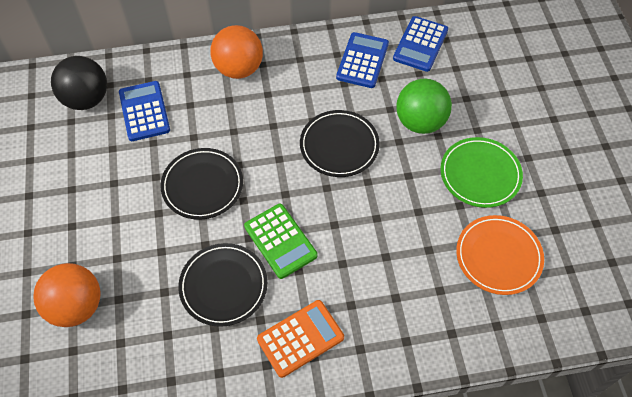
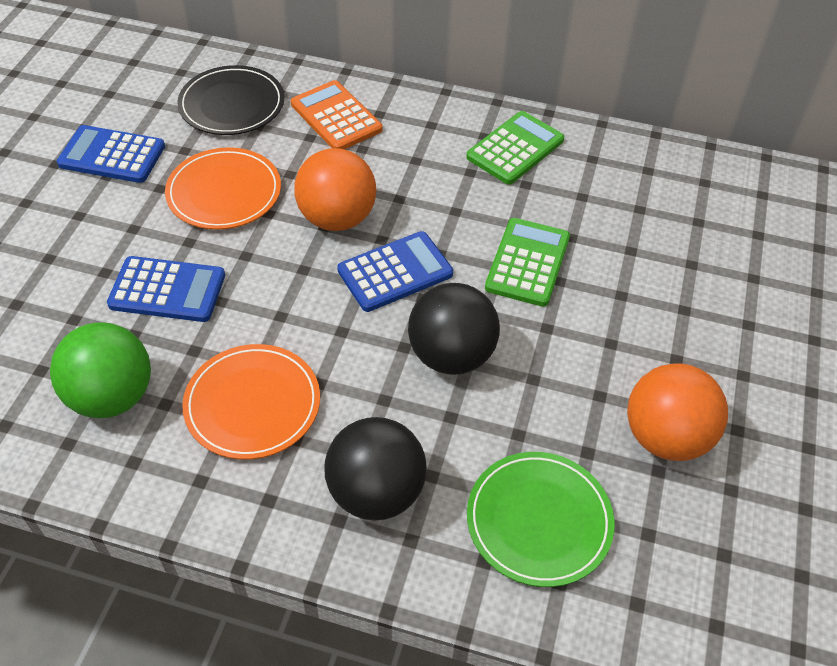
black ball: 1 -> 2
black plate: 3 -> 1
green calculator: 1 -> 2
orange plate: 1 -> 2

